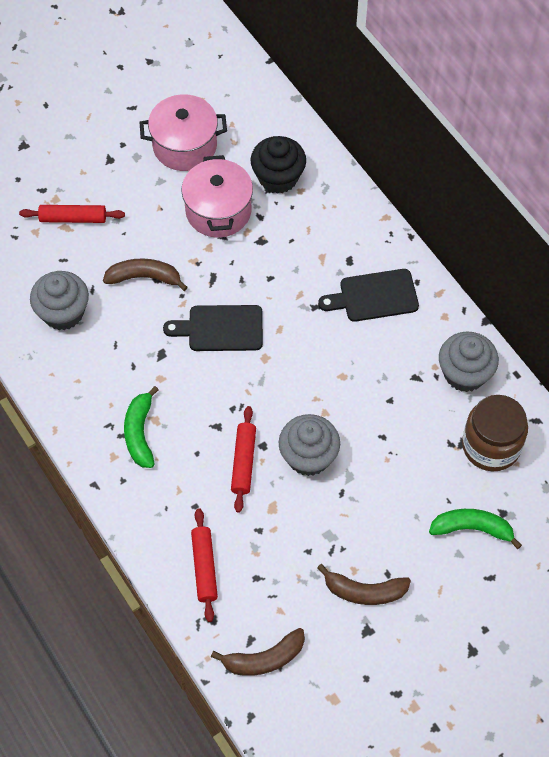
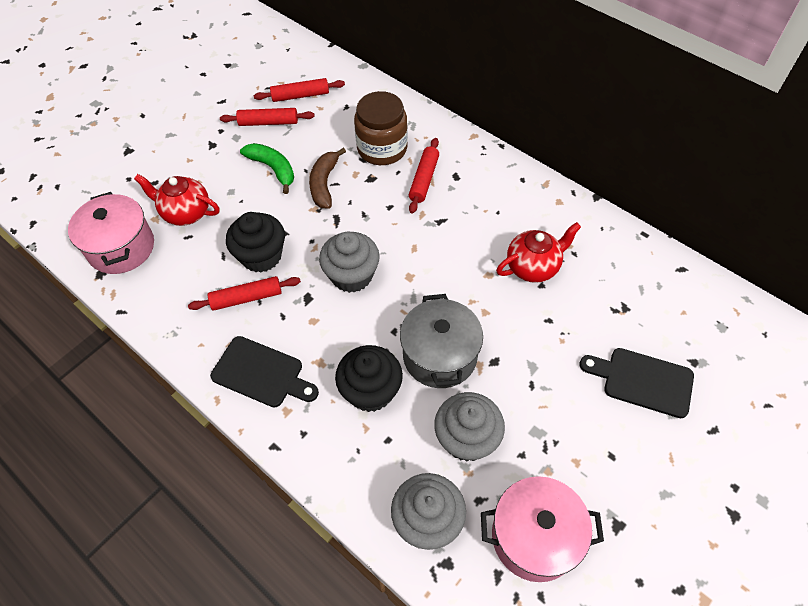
black cupcake: 1 -> 2
brown banana: 3 -> 1
green banana: 2 -> 1
grey pot: 0 -> 1
red rolling pin: 3 -> 4
red teapot: 0 -> 2

